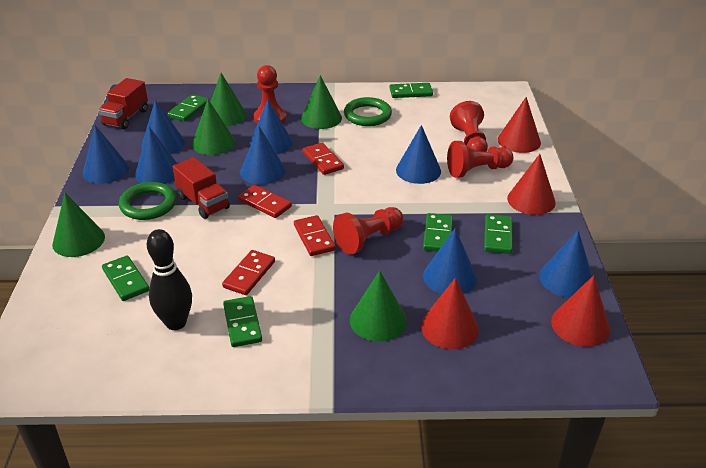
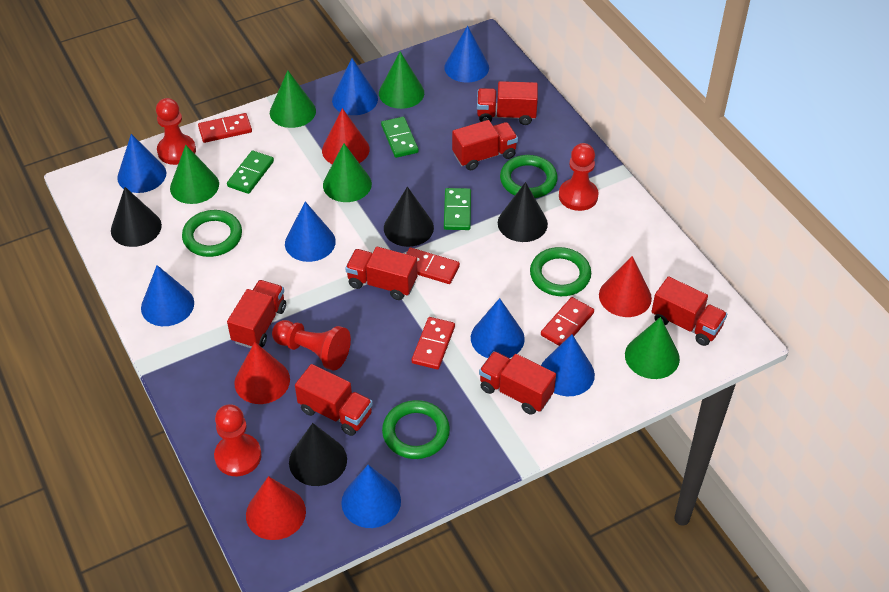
black bowling pin: 1 -> 0
black cone: 0 -> 4
green domino: 6 -> 3
green ring: 2 -> 4
red truck: 2 -> 7

